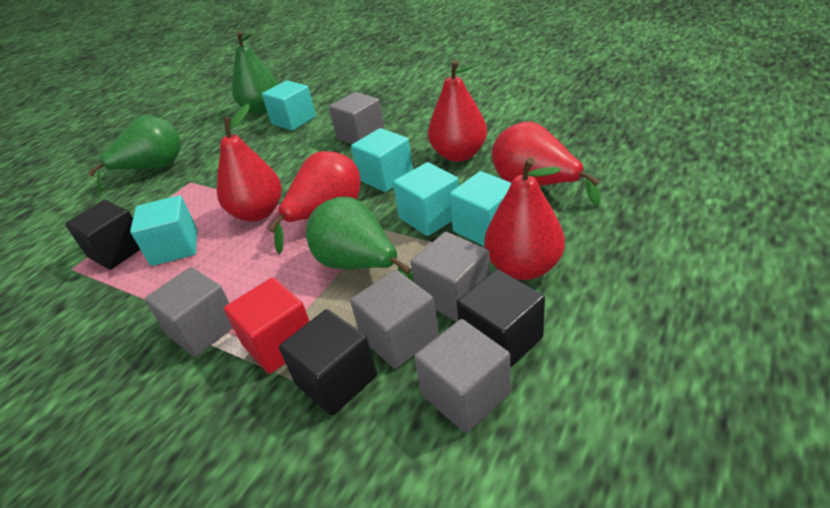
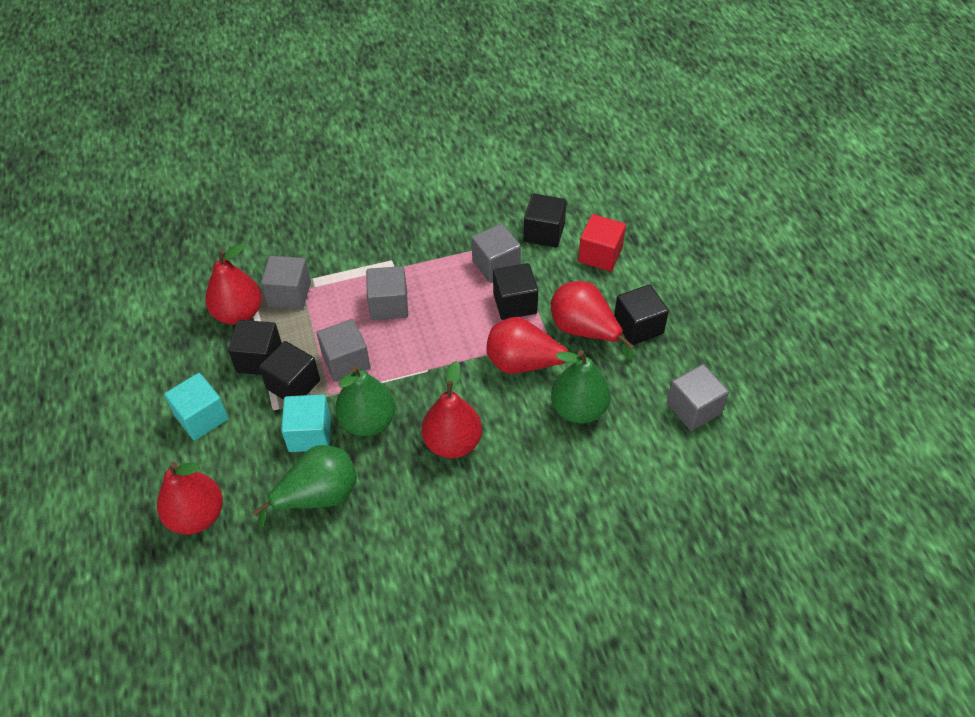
black cube: 3 -> 5
turquoise cube: 5 -> 2

